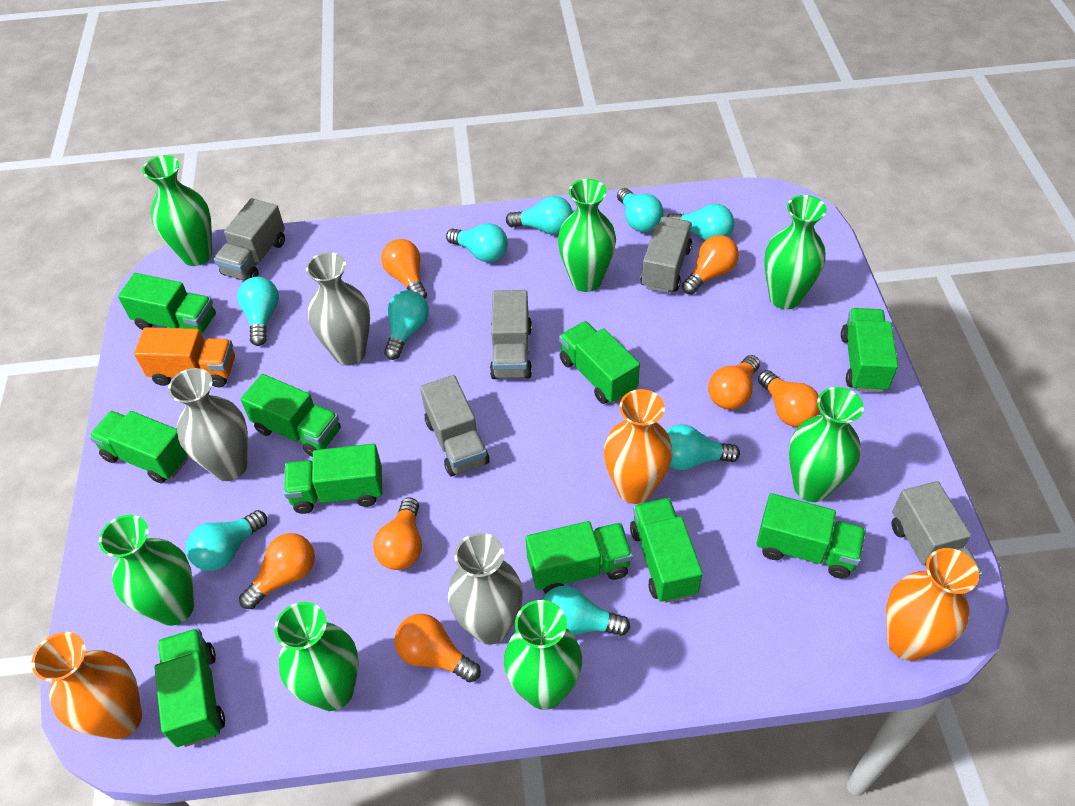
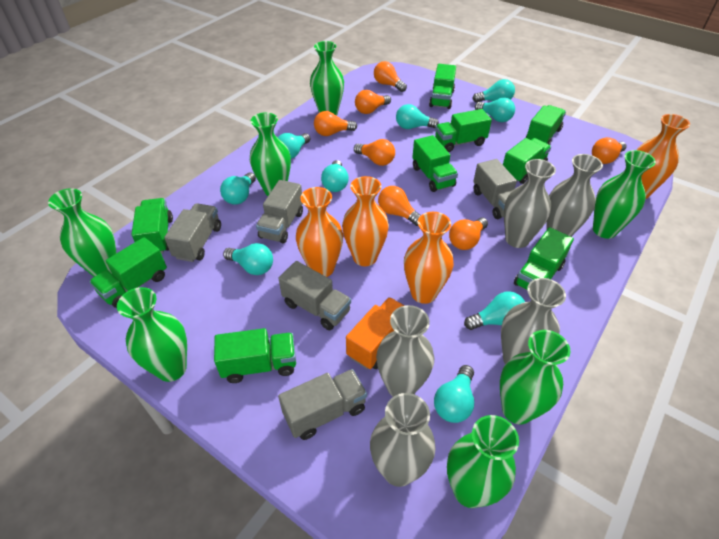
green truck: 10 -> 9
grey vase: 3 -> 5
orange vase: 3 -> 4

